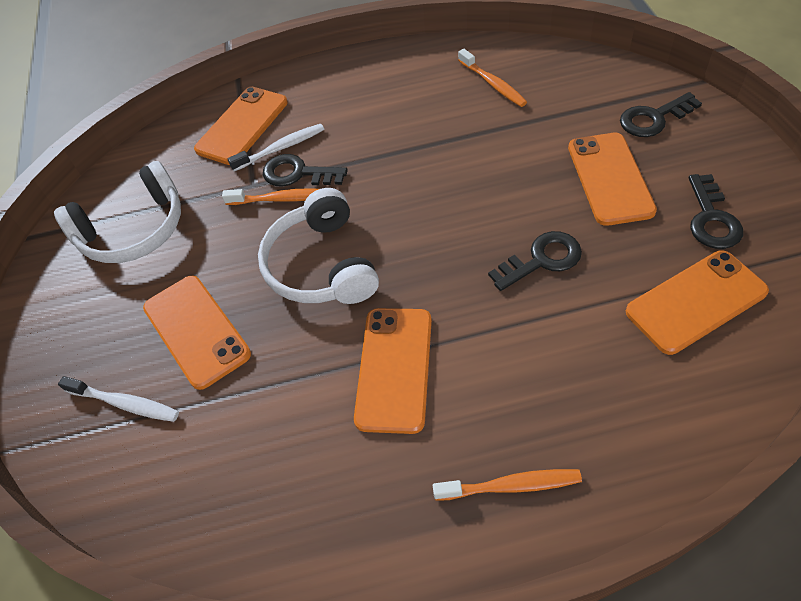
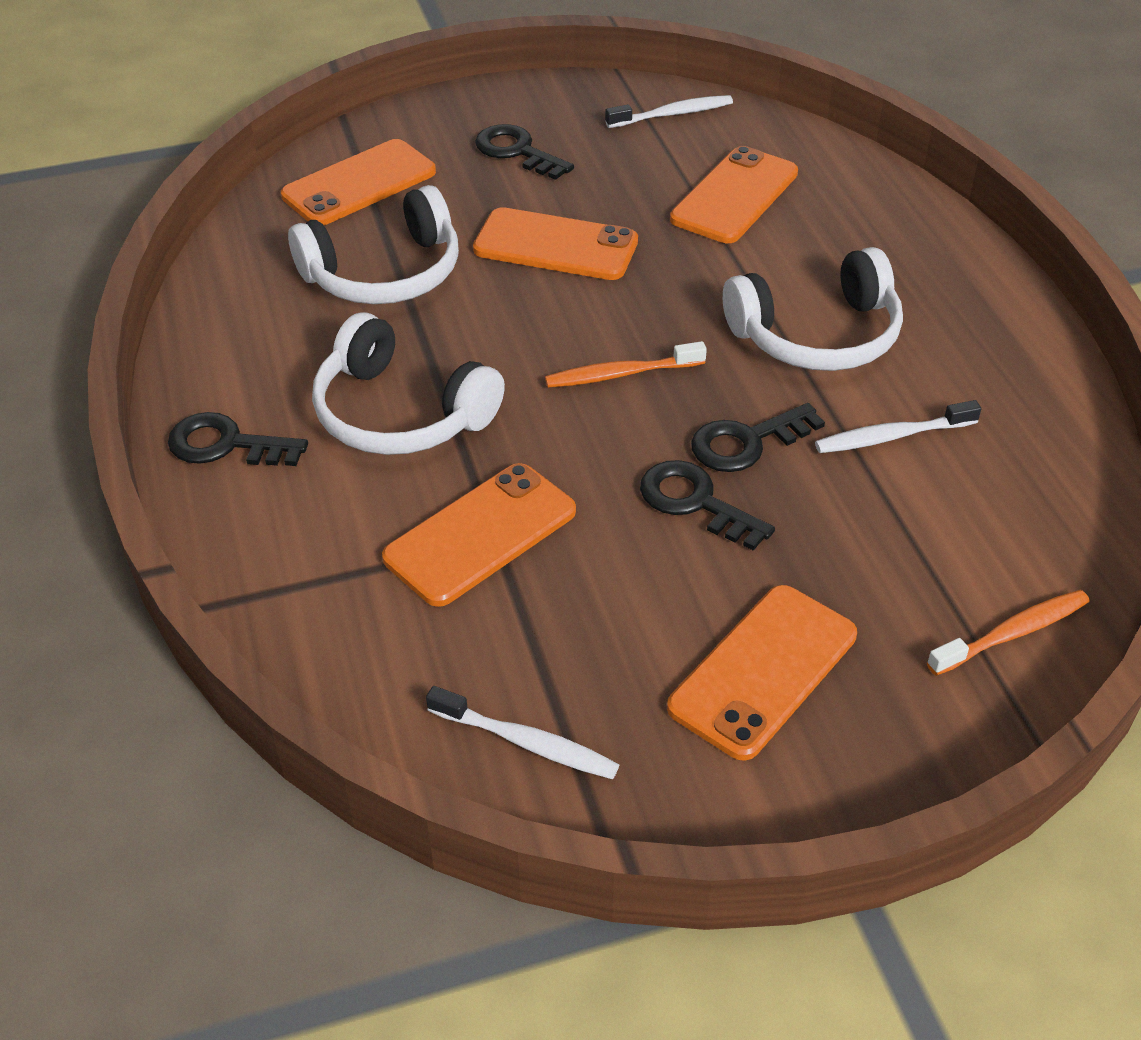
orange toothbrush: 3 -> 2
white headphones: 2 -> 3
white toothbrush: 2 -> 3

